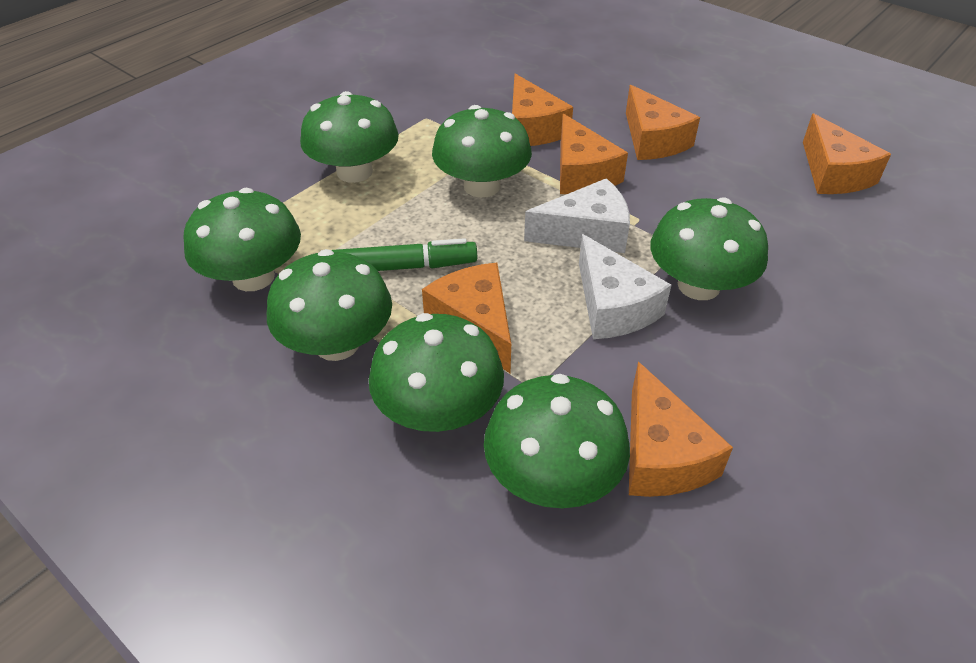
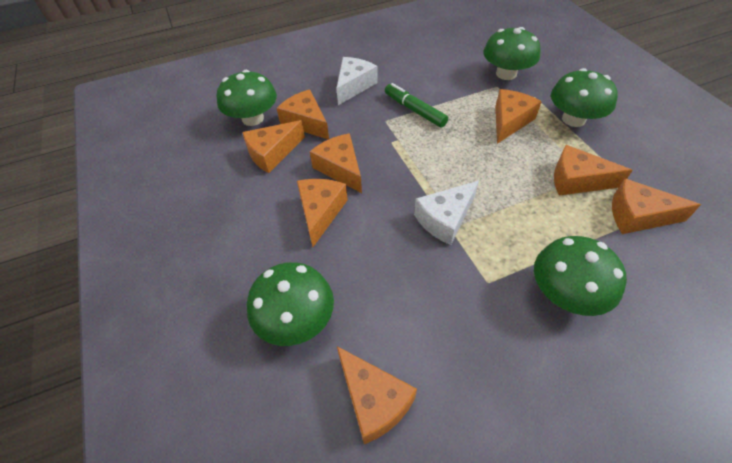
green mushroom: 7 -> 5
orange cheese: 6 -> 8

